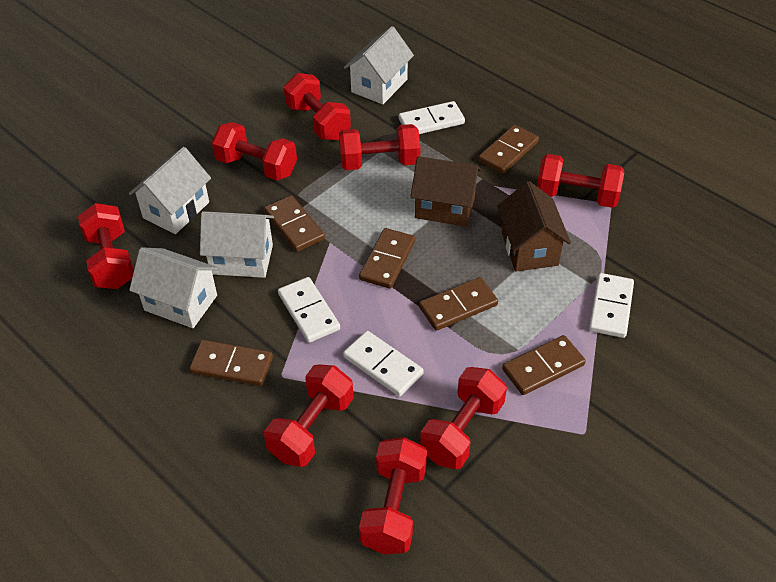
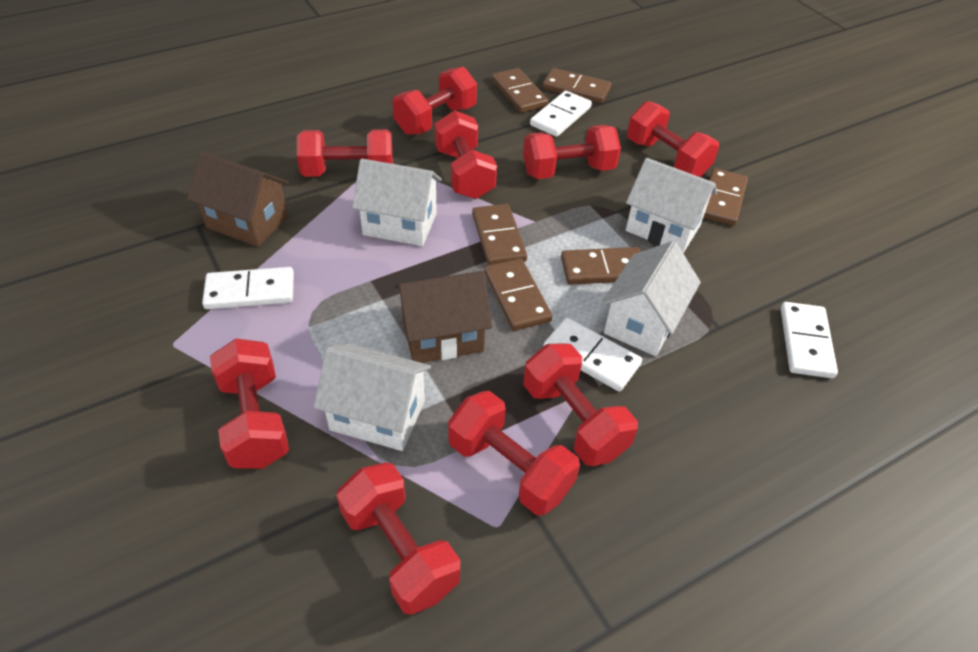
red dumbbell: 8 -> 9

